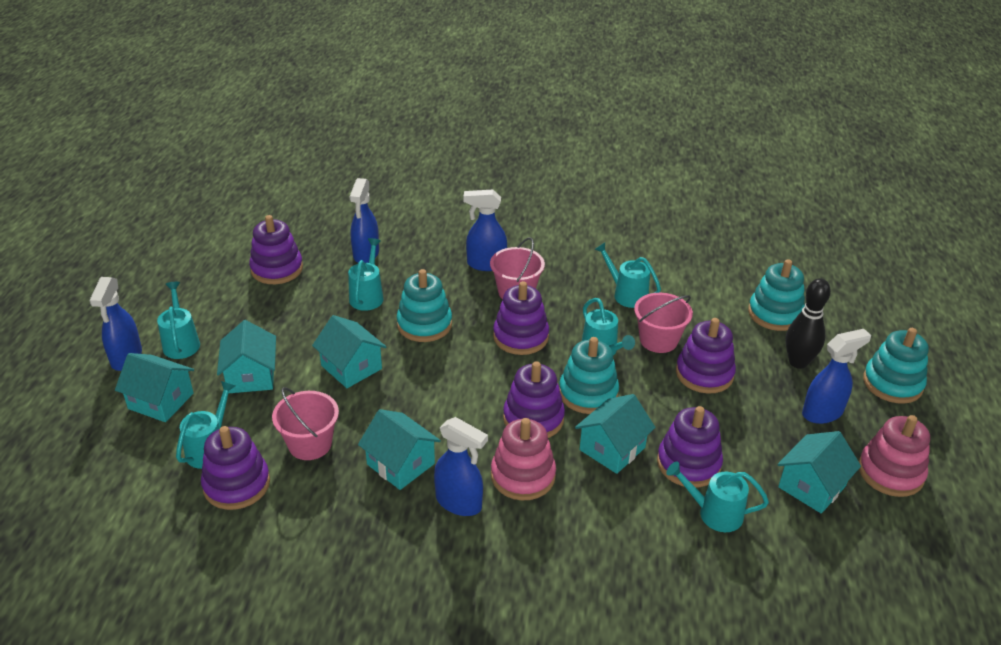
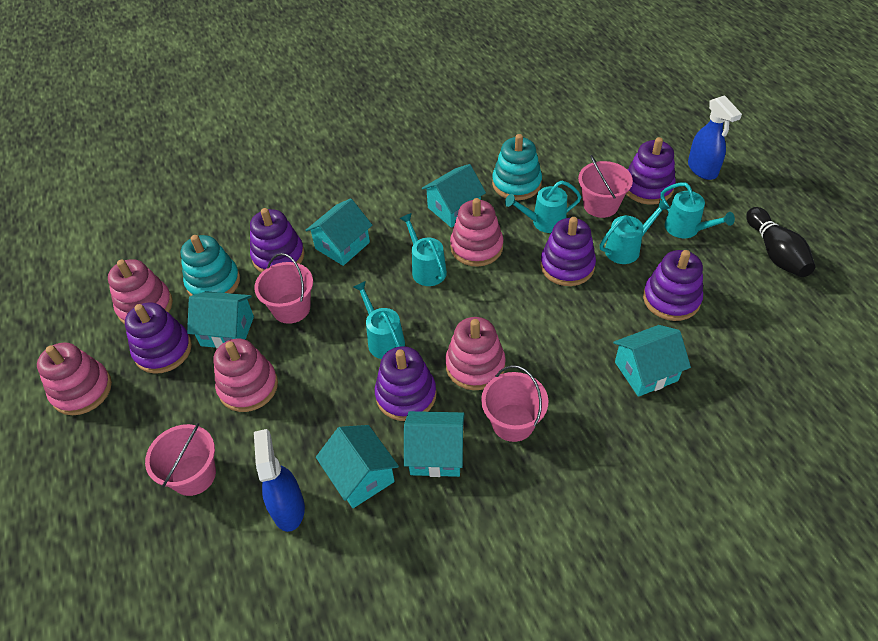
blue spray bottle: 5 -> 2
pink bucket: 3 -> 4
pink stacking toy: 2 -> 5
turquoise stacking toy: 4 -> 2
turquoise watering can: 6 -> 5

